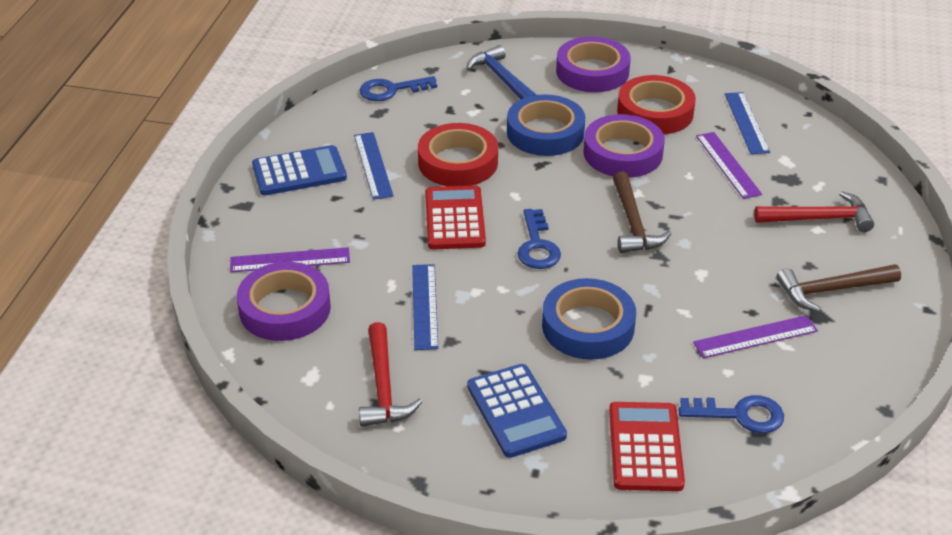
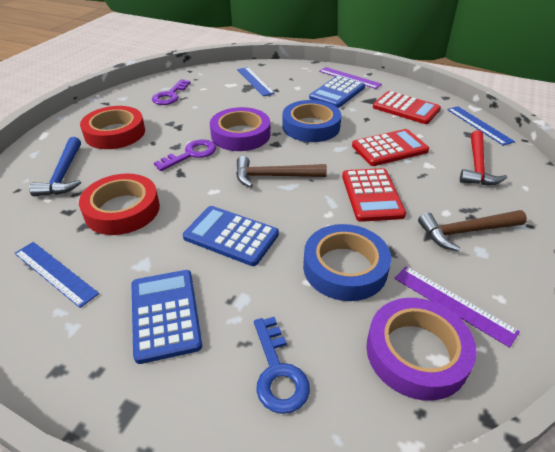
blue calculator: 2 -> 3
blue key: 3 -> 1
purple key: 0 -> 2
purple ruler: 3 -> 2
purple tape: 3 -> 2
red calculator: 2 -> 3
red hammer: 2 -> 1

